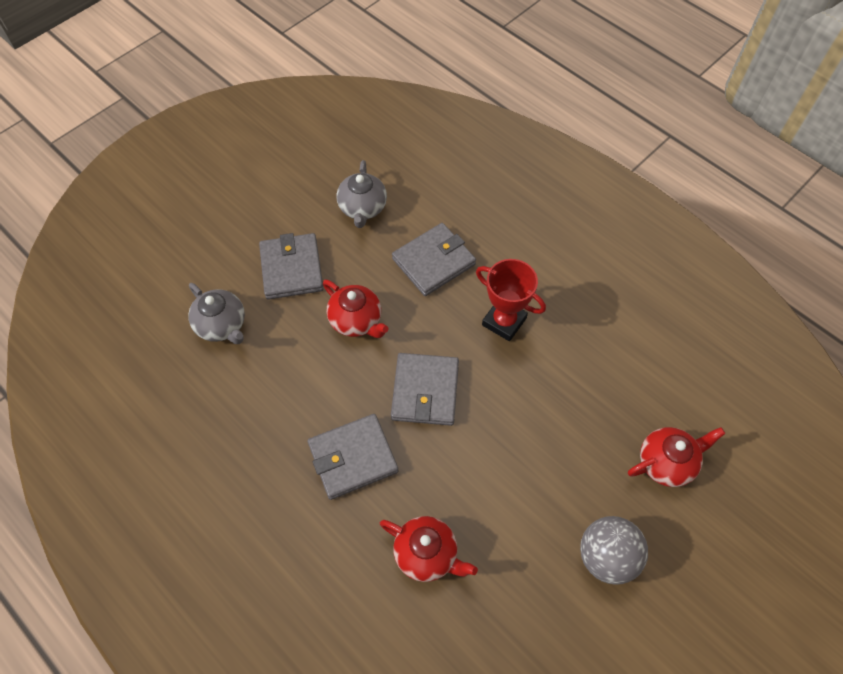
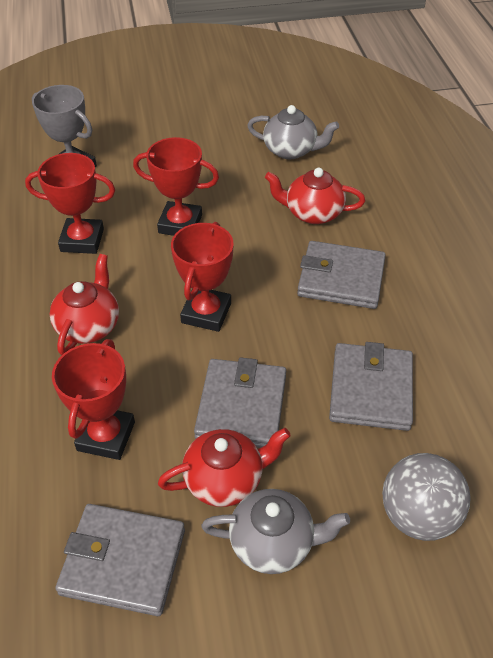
grey trophy: 0 -> 1
red trophy: 1 -> 4

